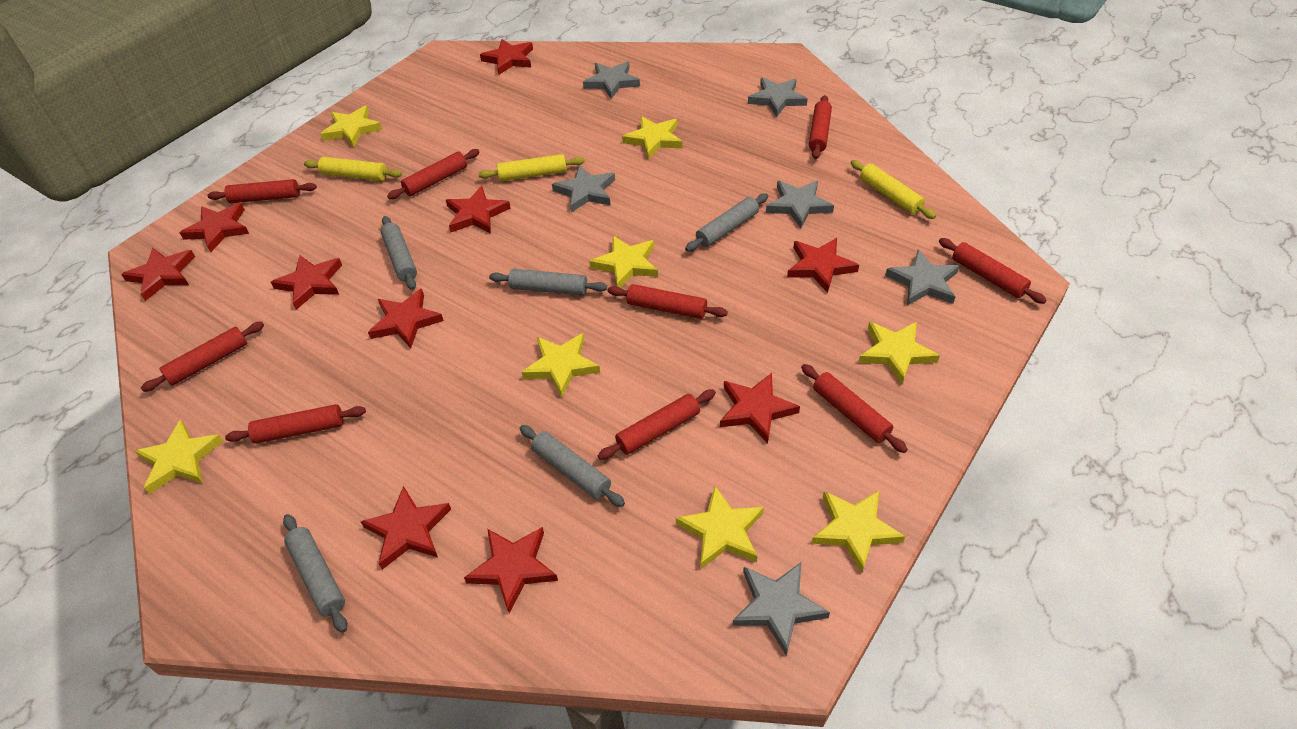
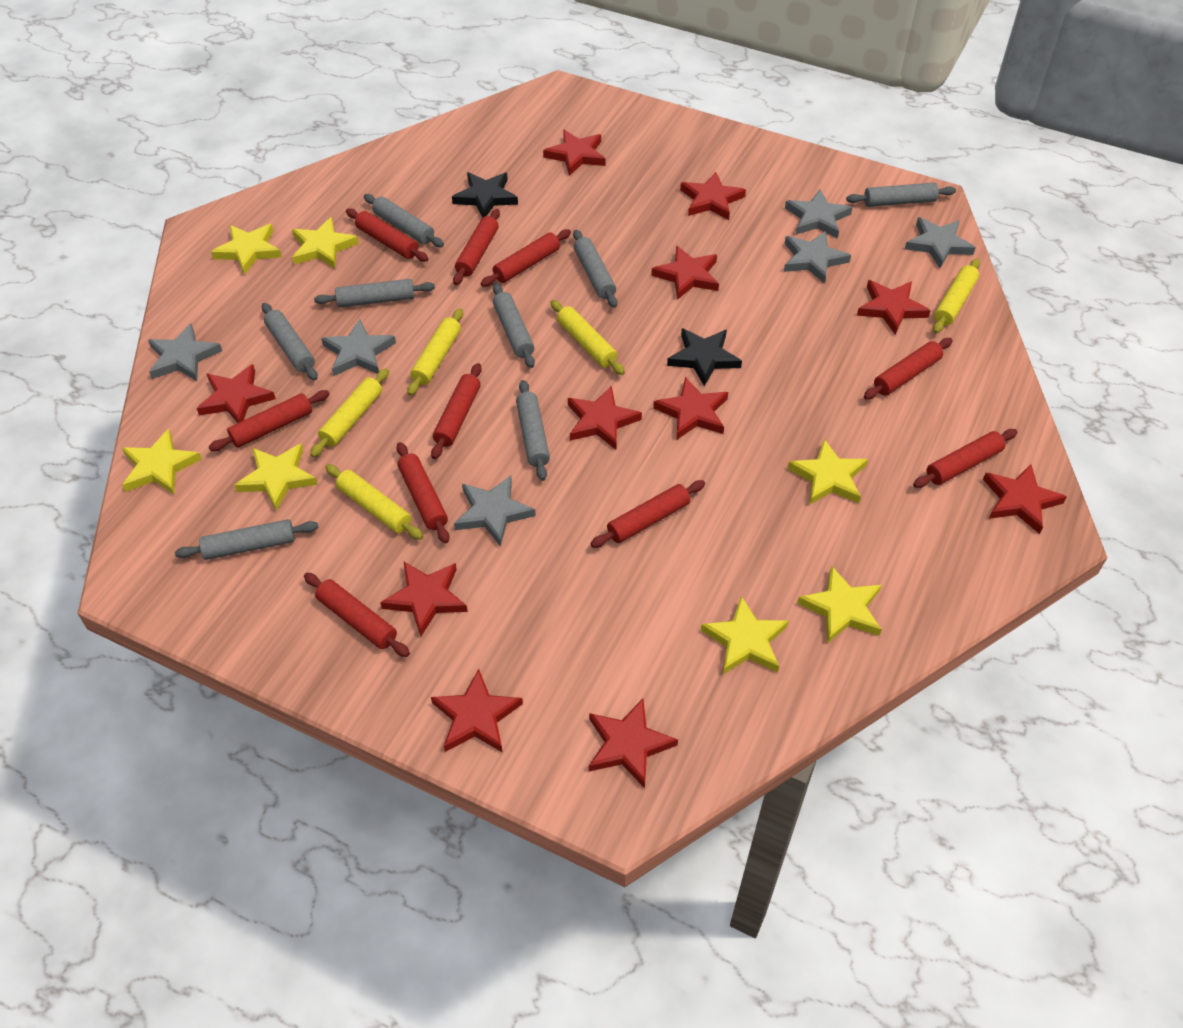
black star: 0 -> 2
grey rolling pin: 5 -> 8
red rolling pin: 9 -> 10
red star: 10 -> 11
yellow rolling pin: 3 -> 5
yellow star: 8 -> 7

